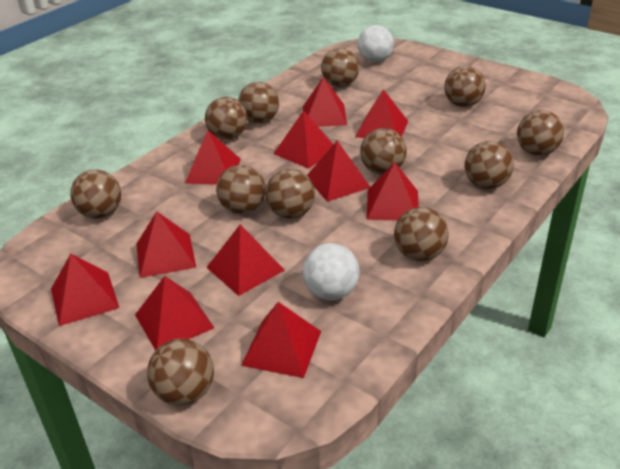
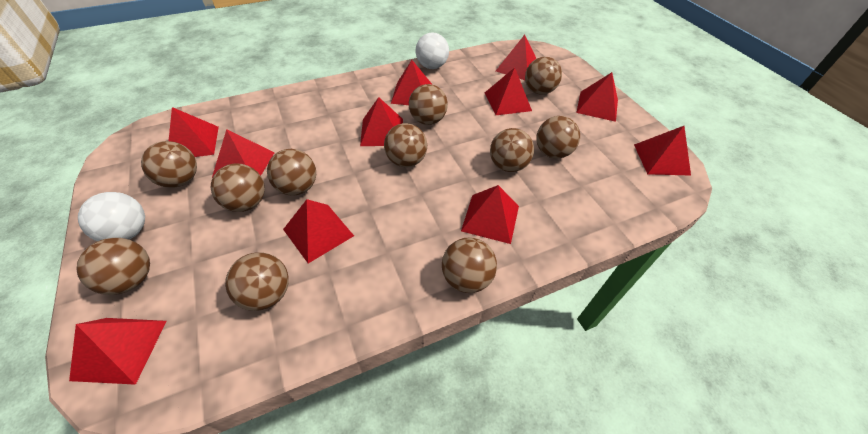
brown ball: 12 -> 11

